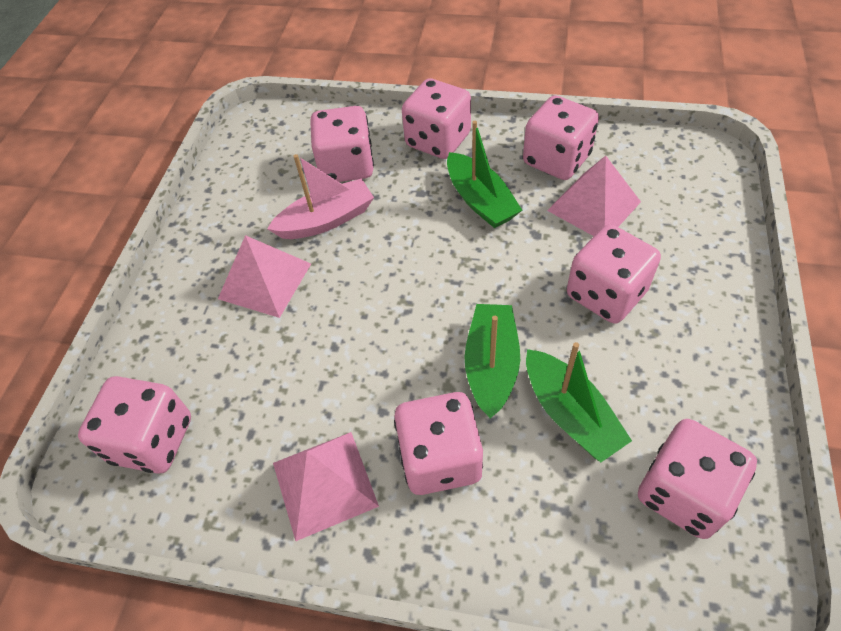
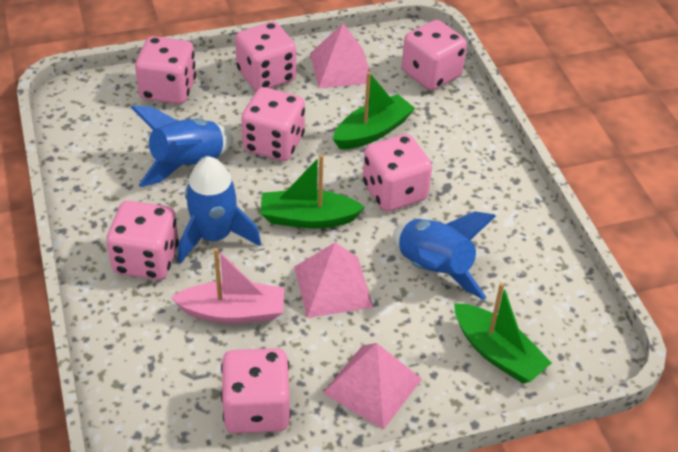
blue rocket: 0 -> 3

